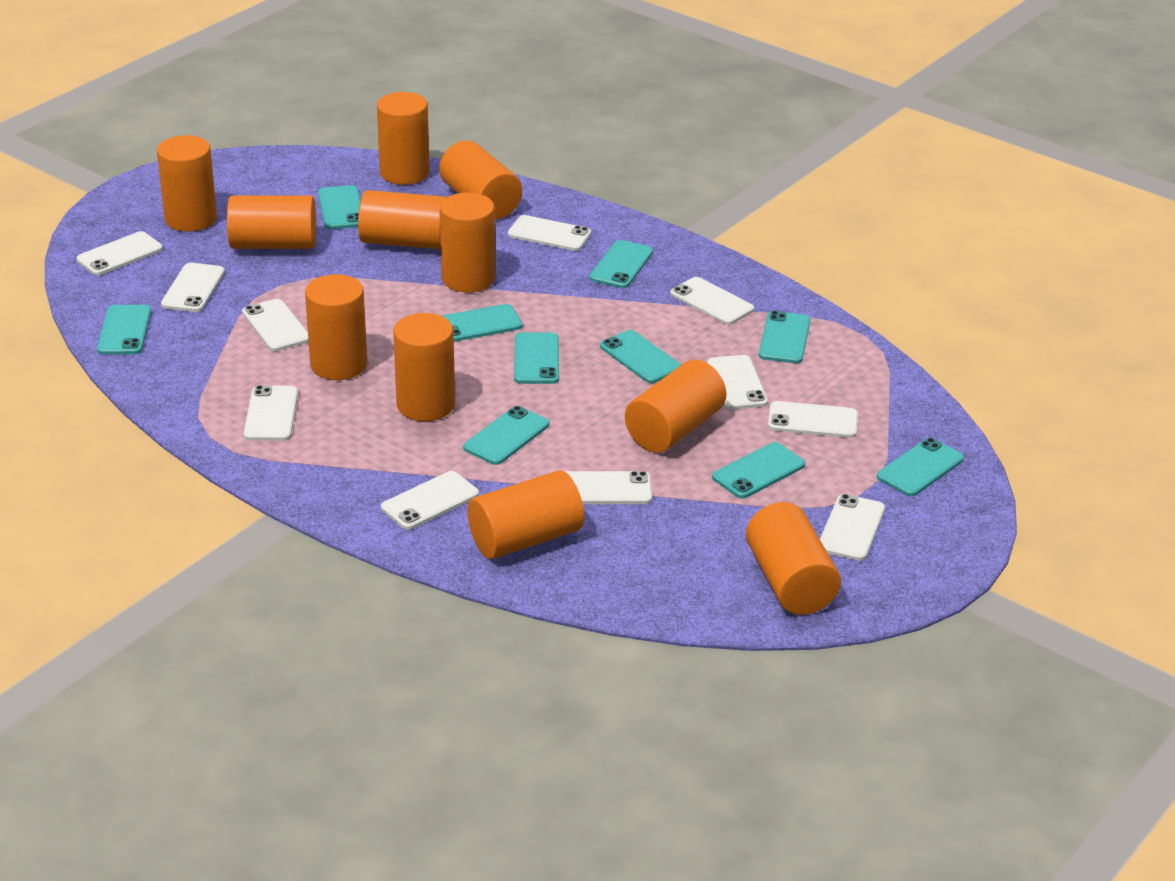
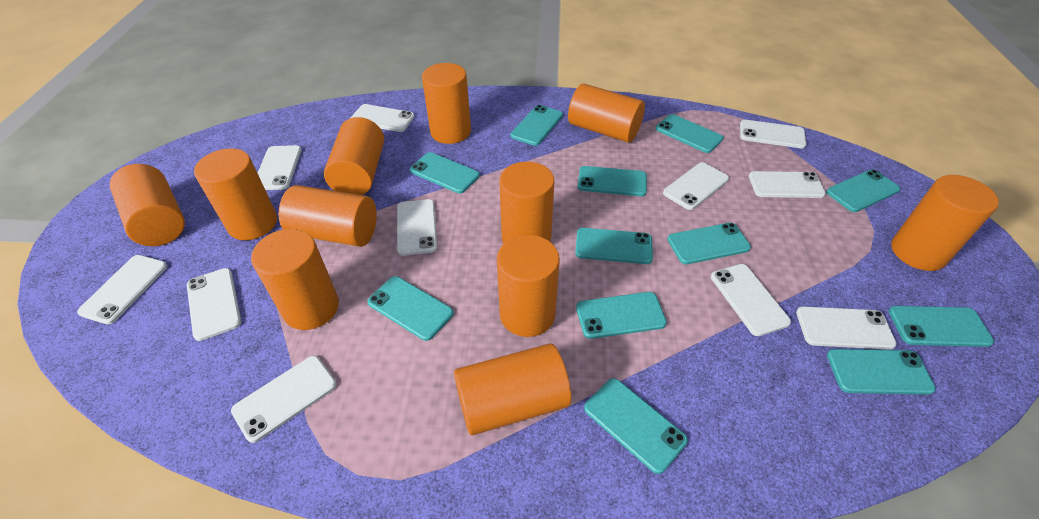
turquoise phone: 10 -> 12

